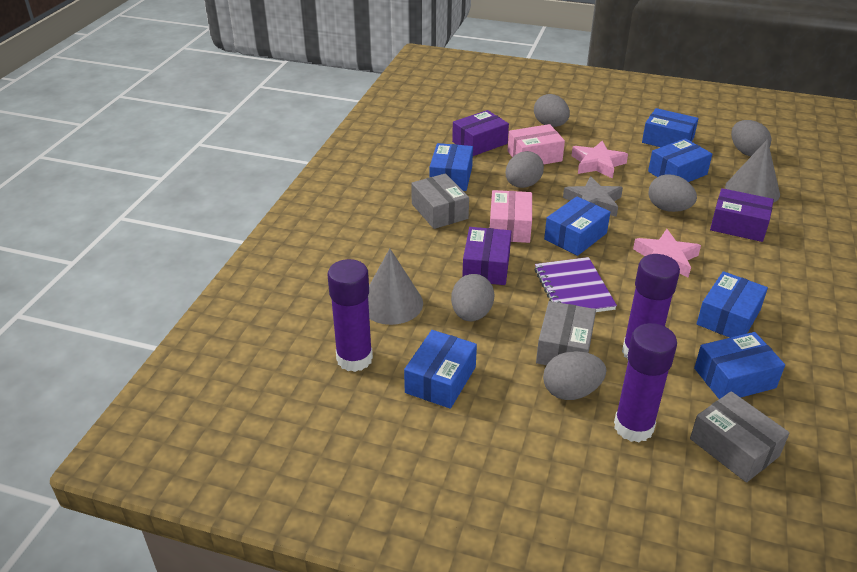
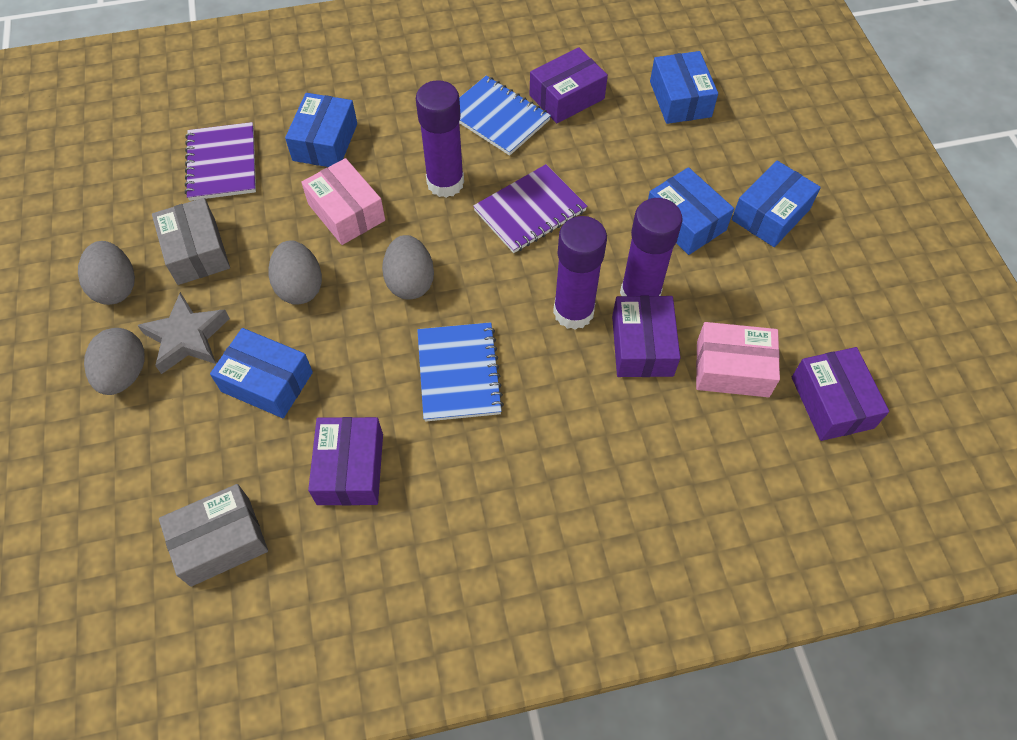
blue box: 7 -> 5
blue notebook: 0 -> 2
grey box: 3 -> 2
grey cone: 2 -> 0
grey egg: 6 -> 4
pink star: 2 -> 0
purple box: 3 -> 4
purple notebook: 1 -> 2

